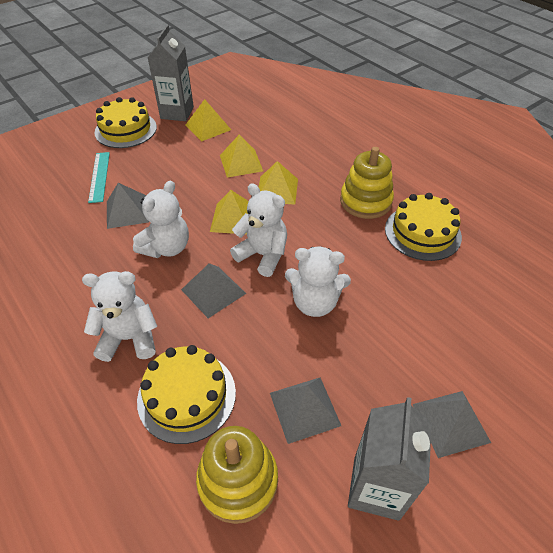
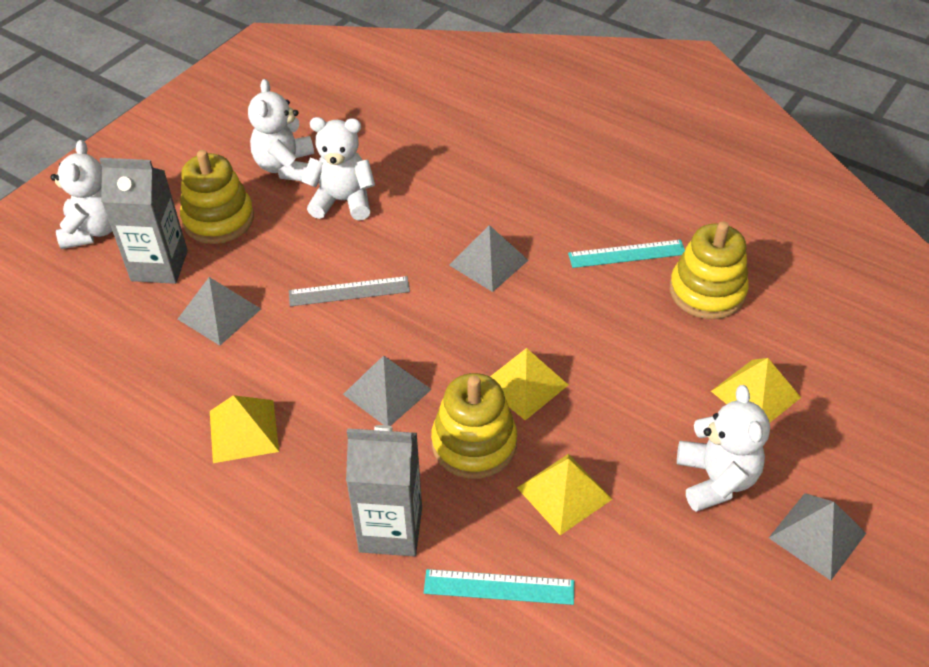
grey ruler: 0 -> 1
turquoise ruler: 1 -> 2
yellow cake: 3 -> 0
yellow stacking toy: 2 -> 3

